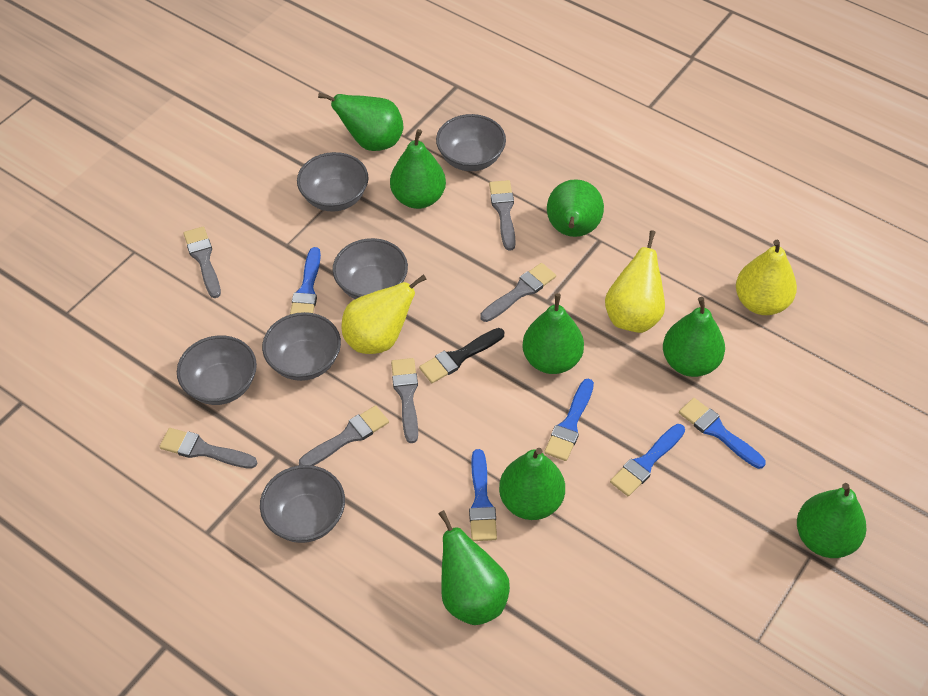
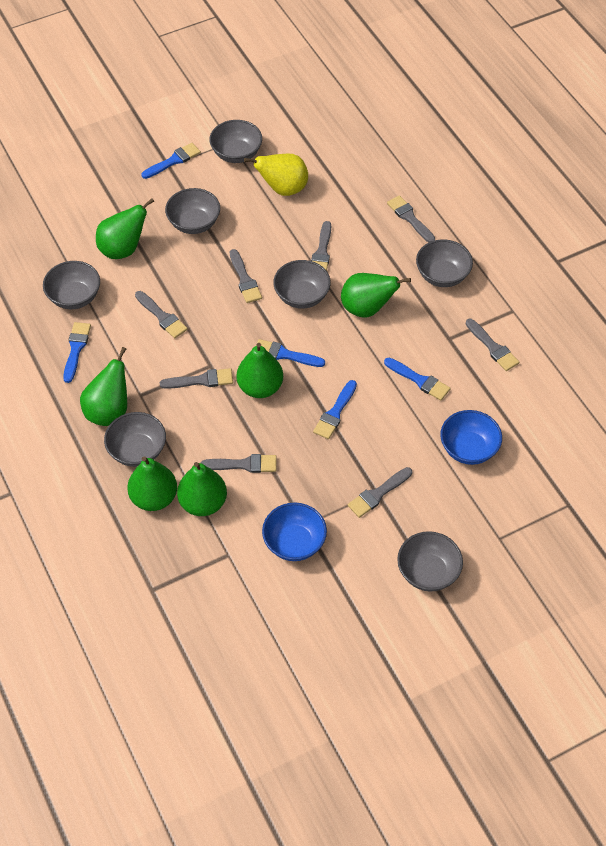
black brush: 1 -> 0
blue bowl: 0 -> 2
green pear: 8 -> 6
grey bowl: 6 -> 7
grey brush: 6 -> 8
yellow pear: 3 -> 1

